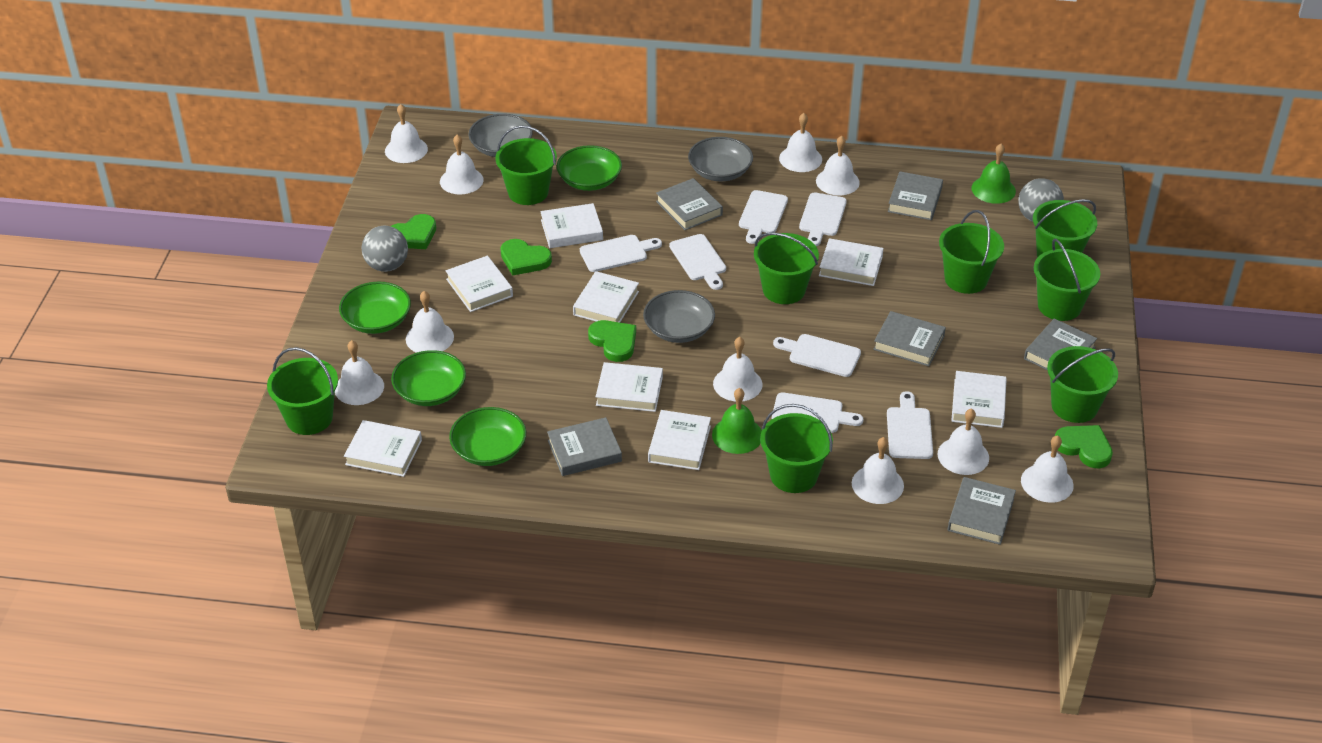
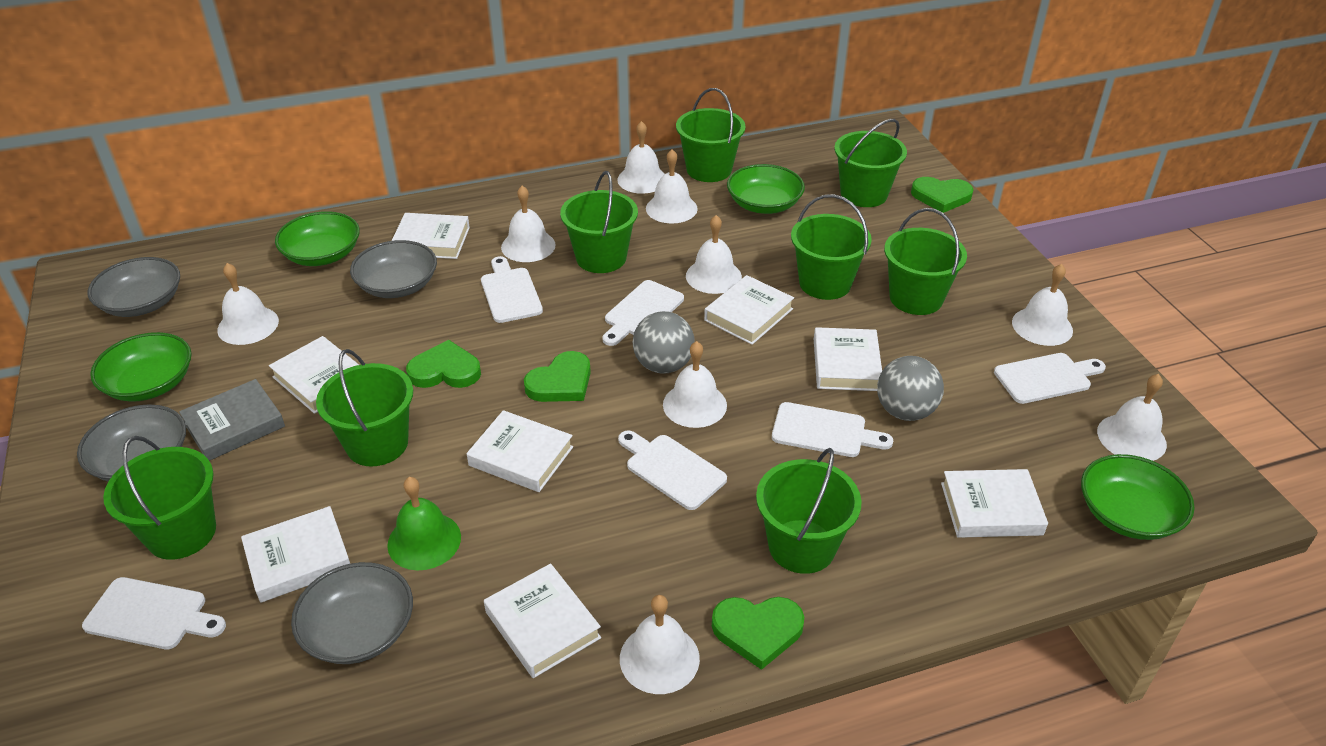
green bell: 2 -> 1
grey book: 6 -> 1
grey bowl: 3 -> 4
white bell: 10 -> 9
white cutting board: 7 -> 6

